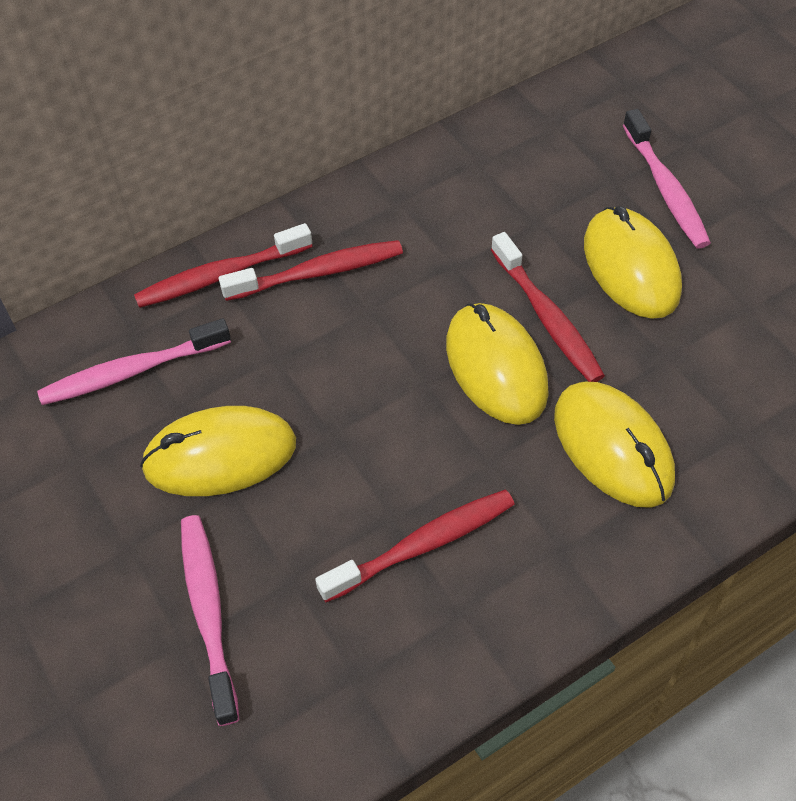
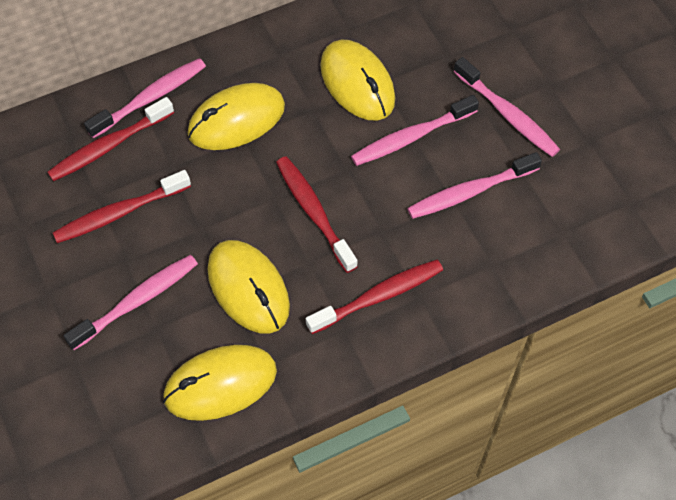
pink toothbrush: 3 -> 5

